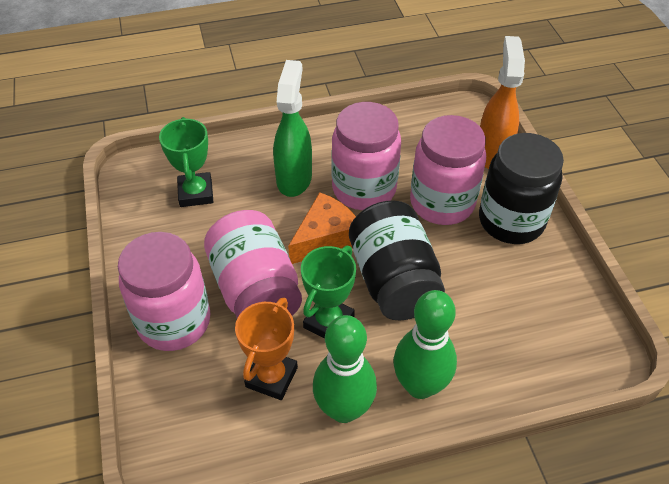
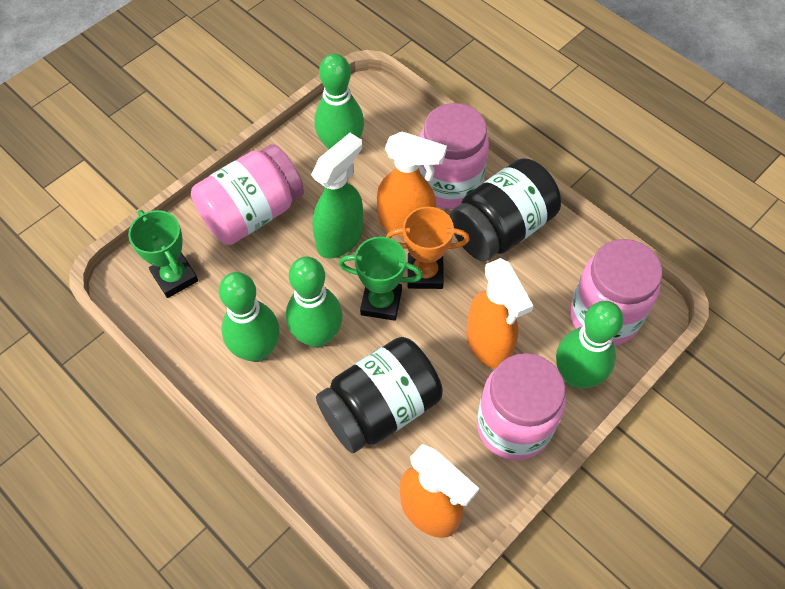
green bowling pin: 2 -> 4
orange cheese: 1 -> 0
orange spray bottle: 1 -> 3

